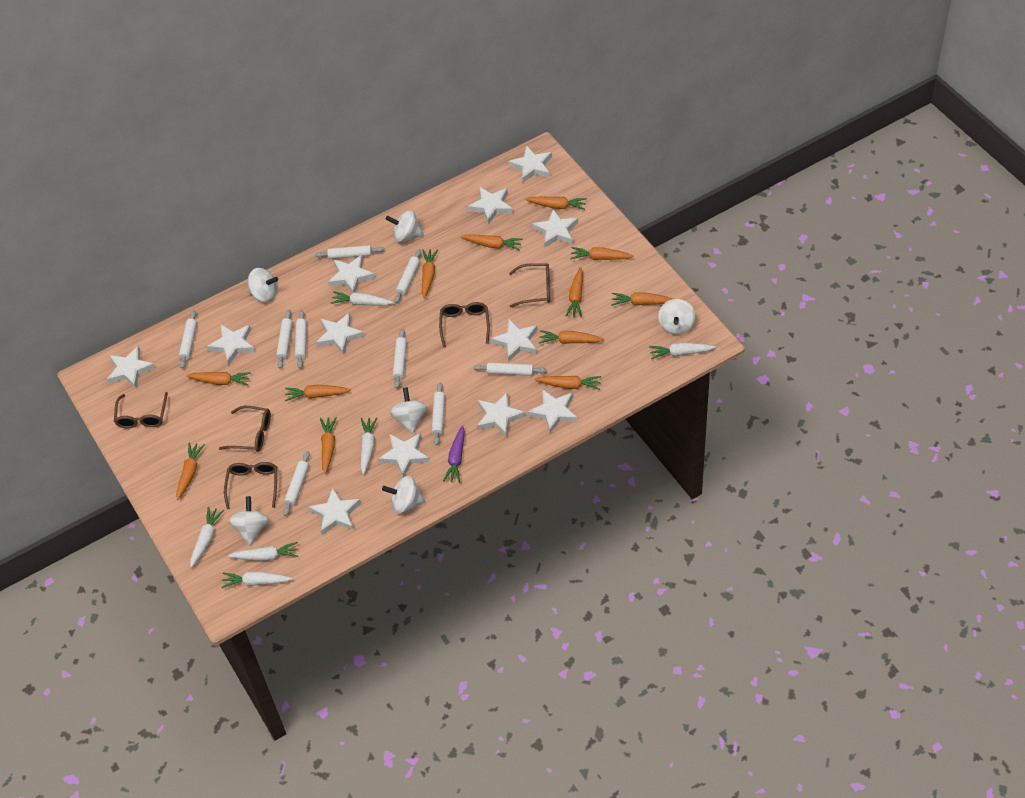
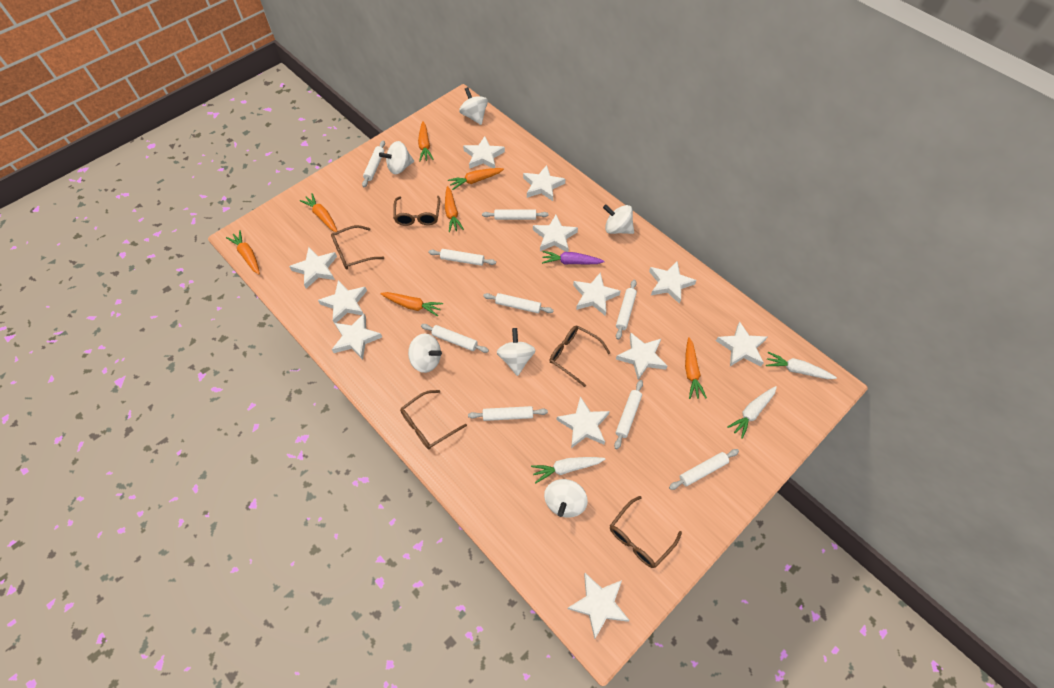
orange carrot: 12 -> 7
white carrot: 6 -> 3

